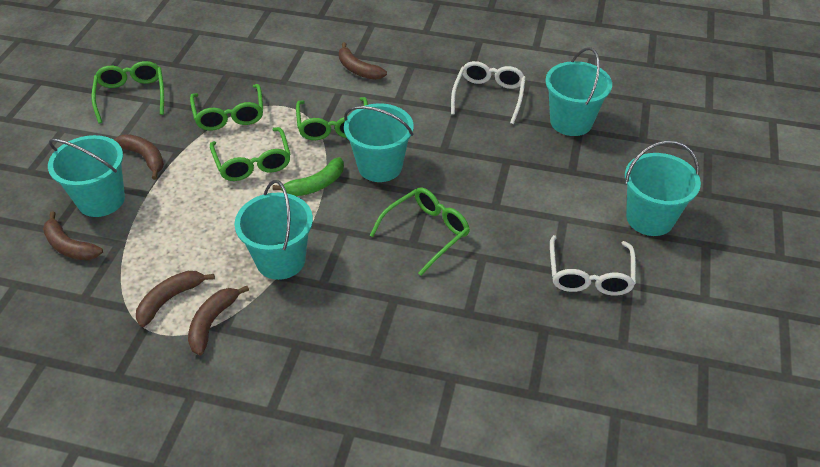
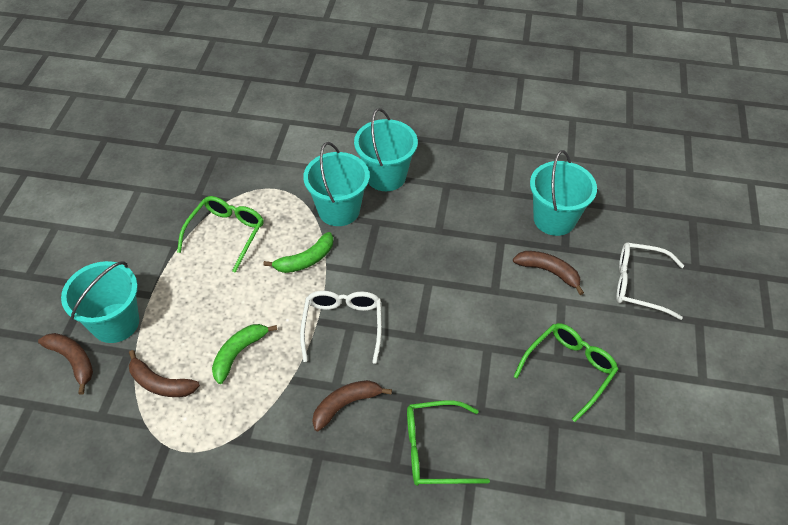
brown banana: 5 -> 4
green banana: 1 -> 2
green glasses: 5 -> 3
turquoise bucket: 5 -> 4

